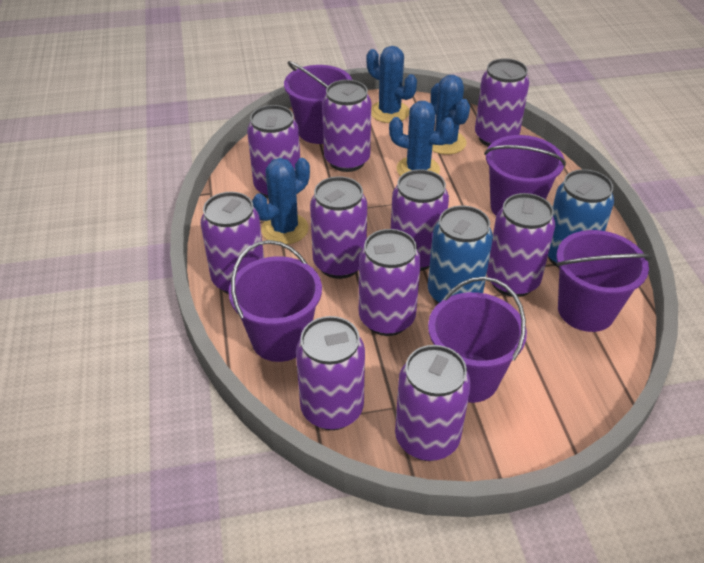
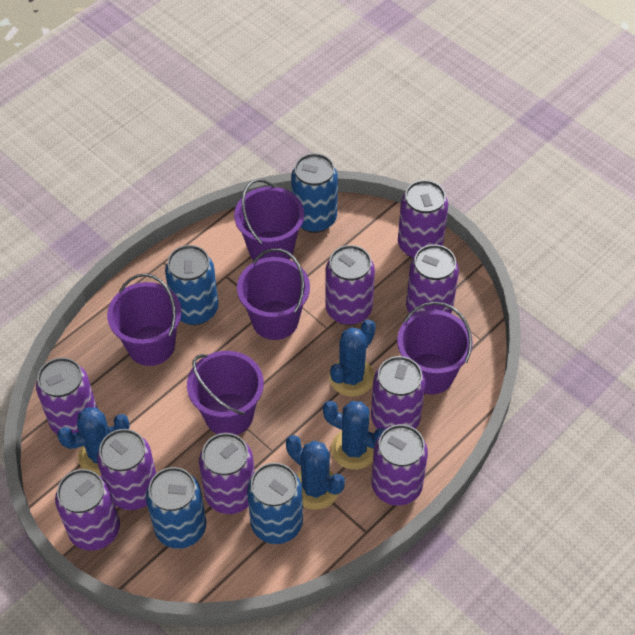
blue can: 2 -> 4
purple can: 10 -> 9

